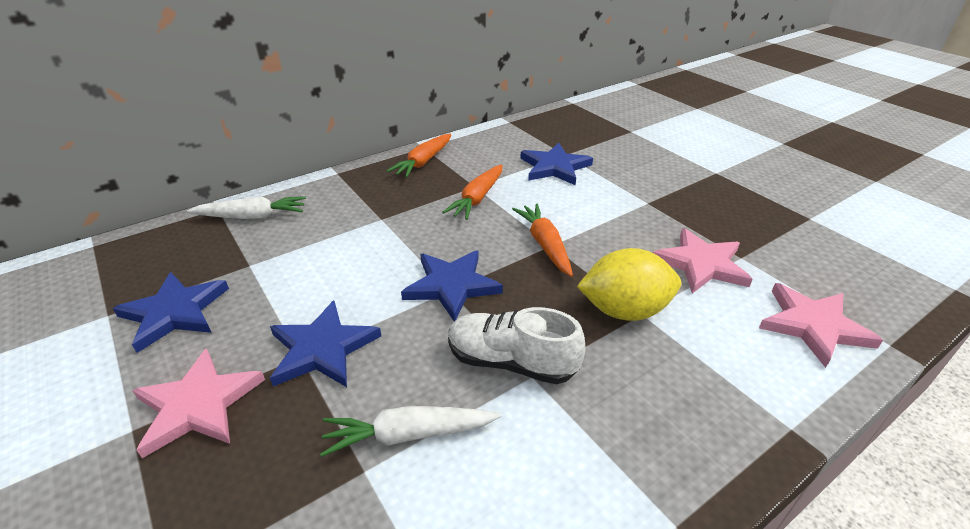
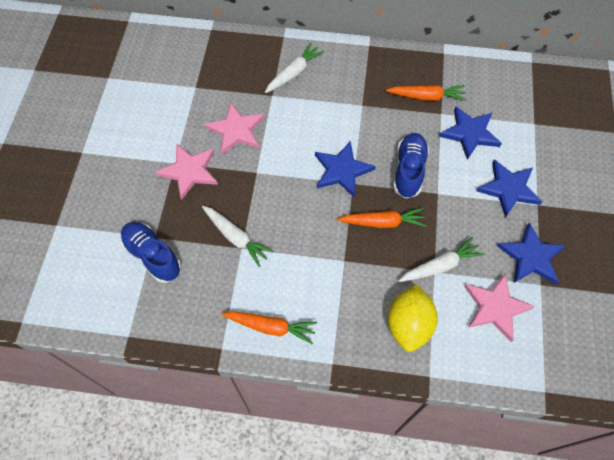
blue shoe: 0 -> 2
white carrot: 2 -> 3
white shoe: 1 -> 0

